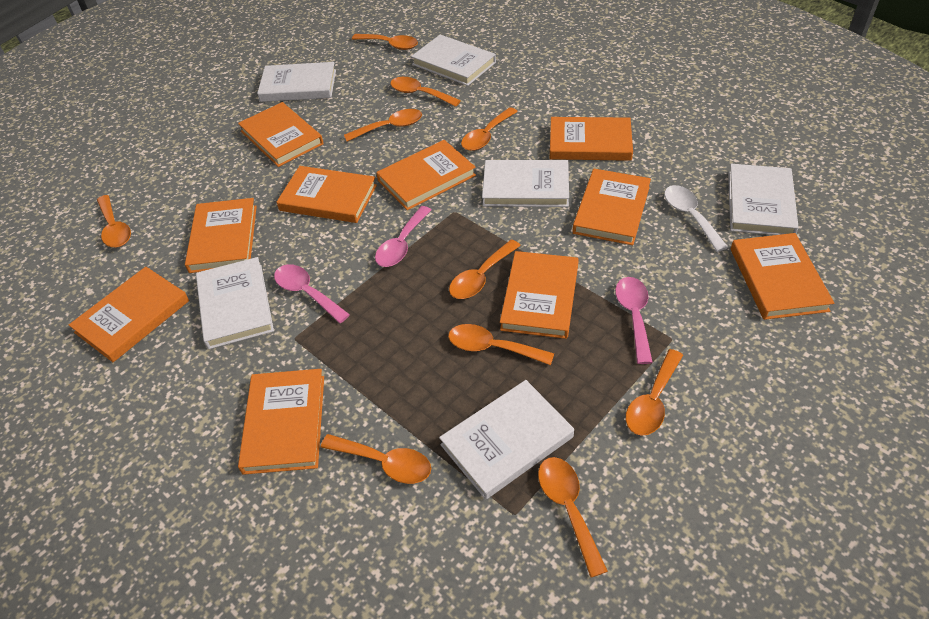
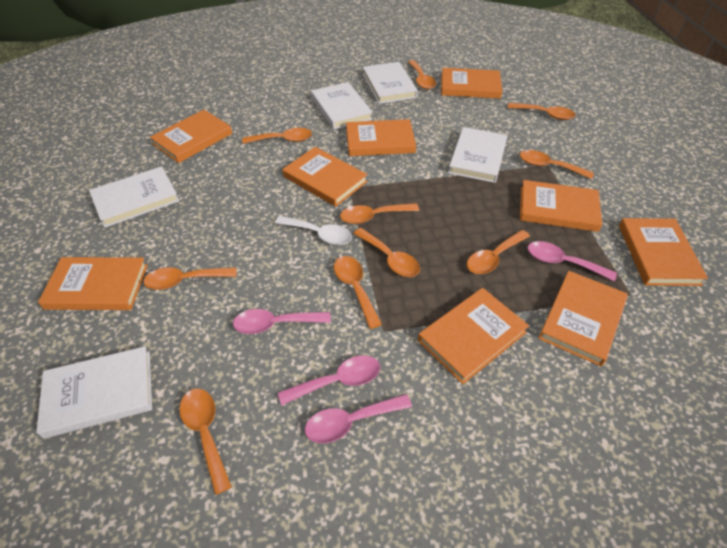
orange book: 10 -> 9
pink spoon: 3 -> 4
white book: 6 -> 5

